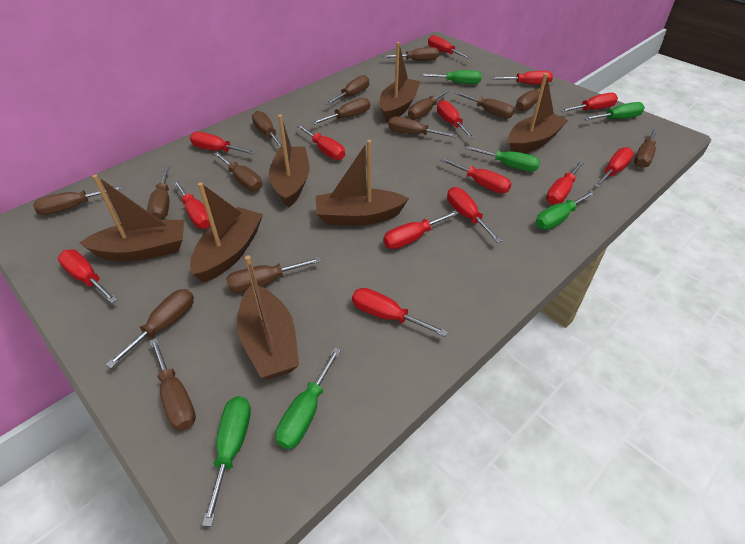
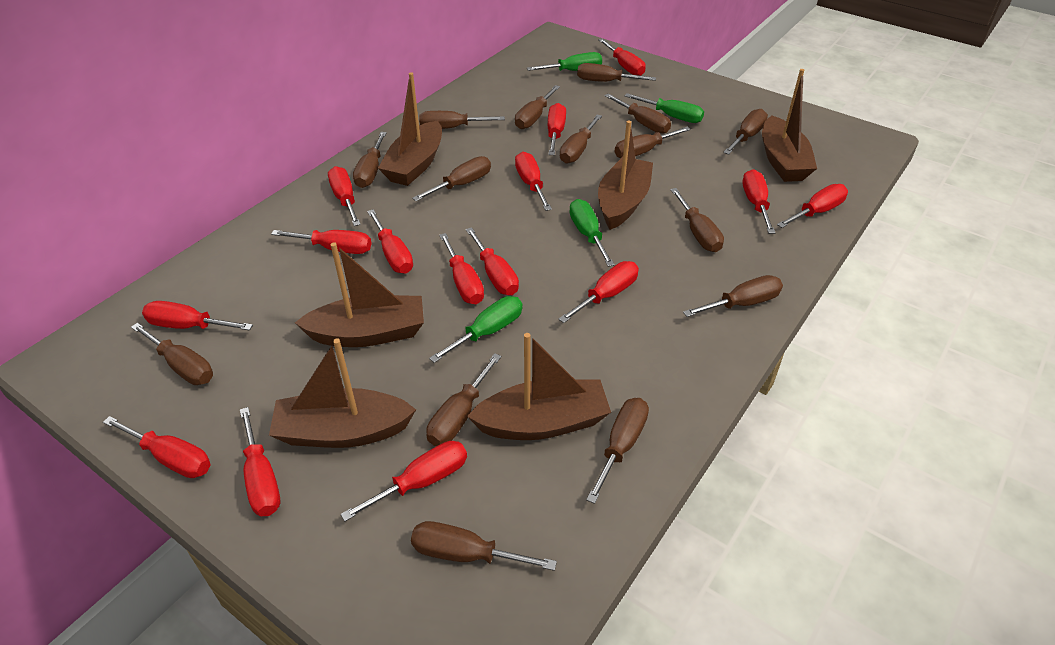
brown boat: 7 -> 6
green screwdriver: 6 -> 4
red screwdriver: 14 -> 15

